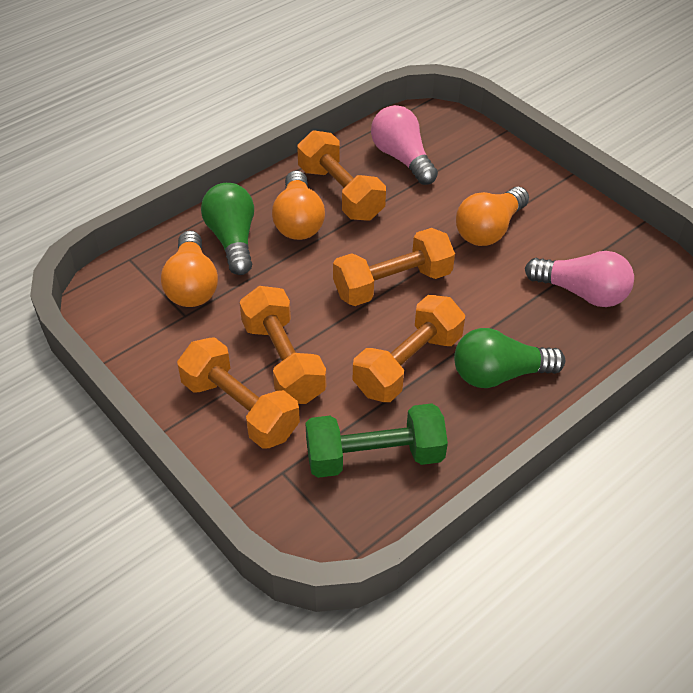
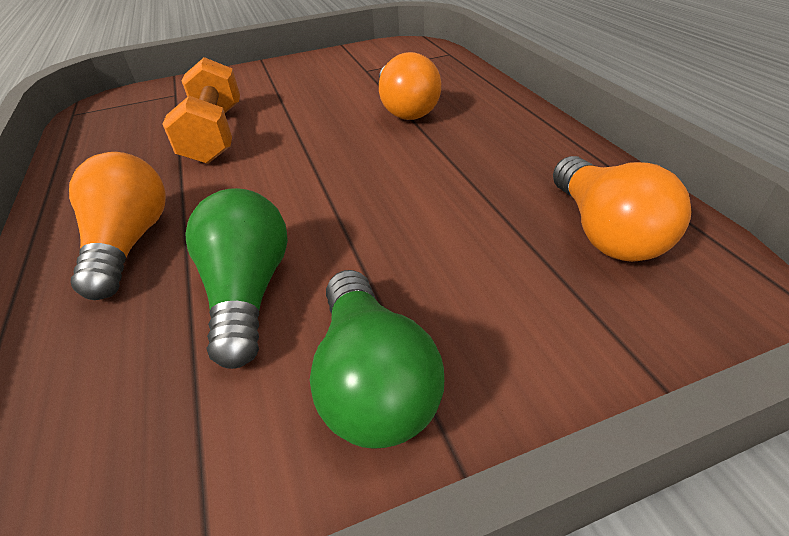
green dumbbell: 1 -> 0
orange dumbbell: 5 -> 1
pink light bulb: 2 -> 0

